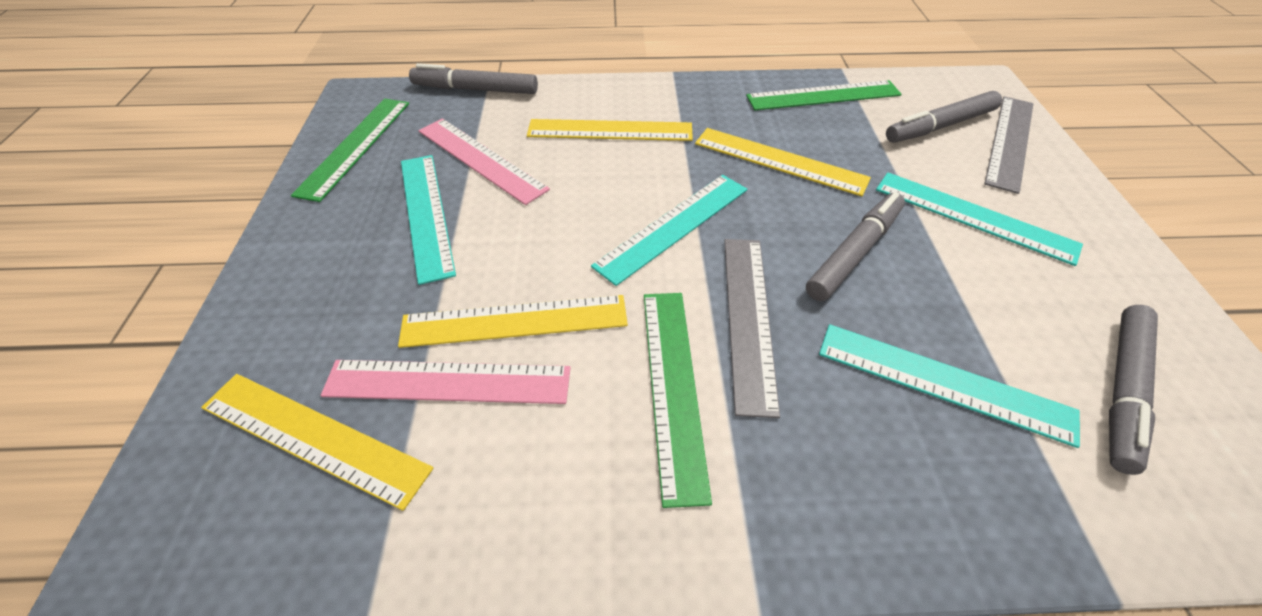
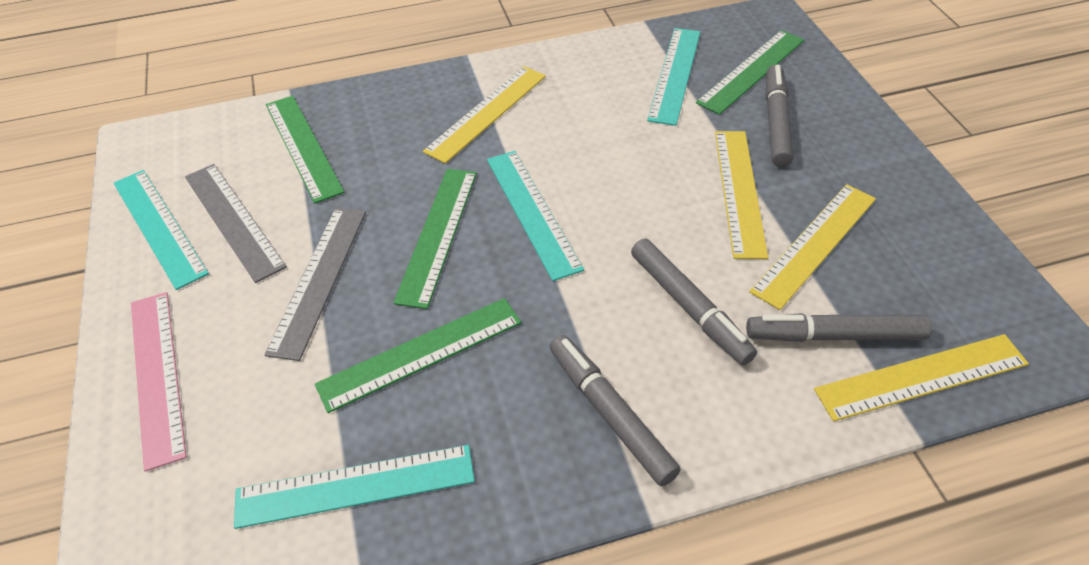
green ruler: 3 -> 4
pink ruler: 2 -> 1

